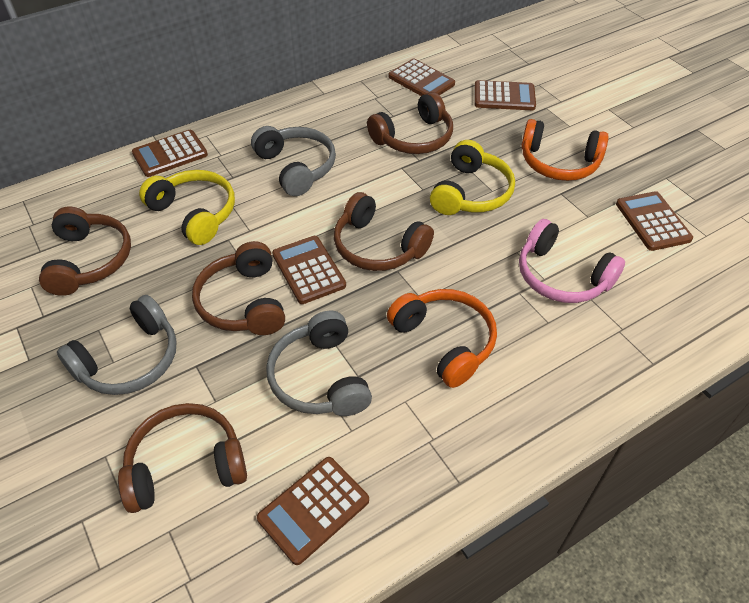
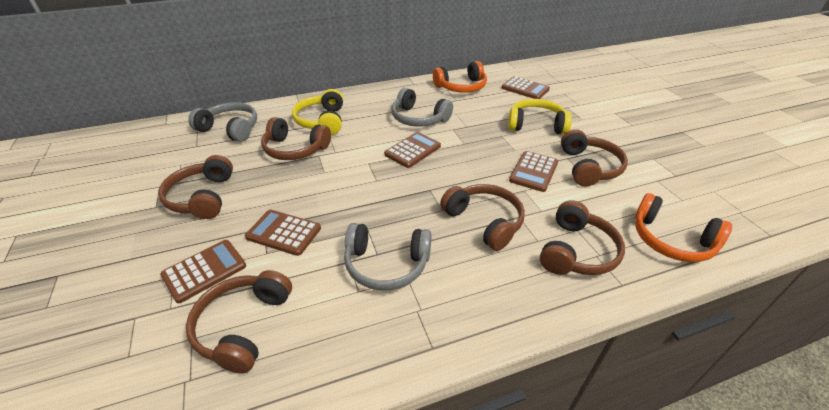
brown calculator: 6 -> 5
brown headphones: 5 -> 6
pink headphones: 1 -> 0

